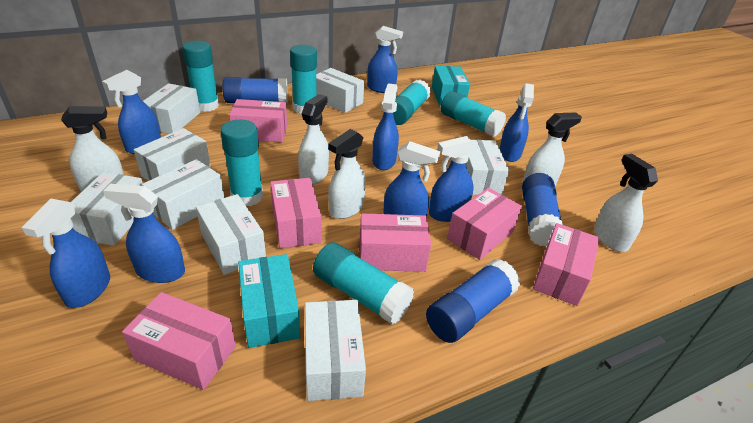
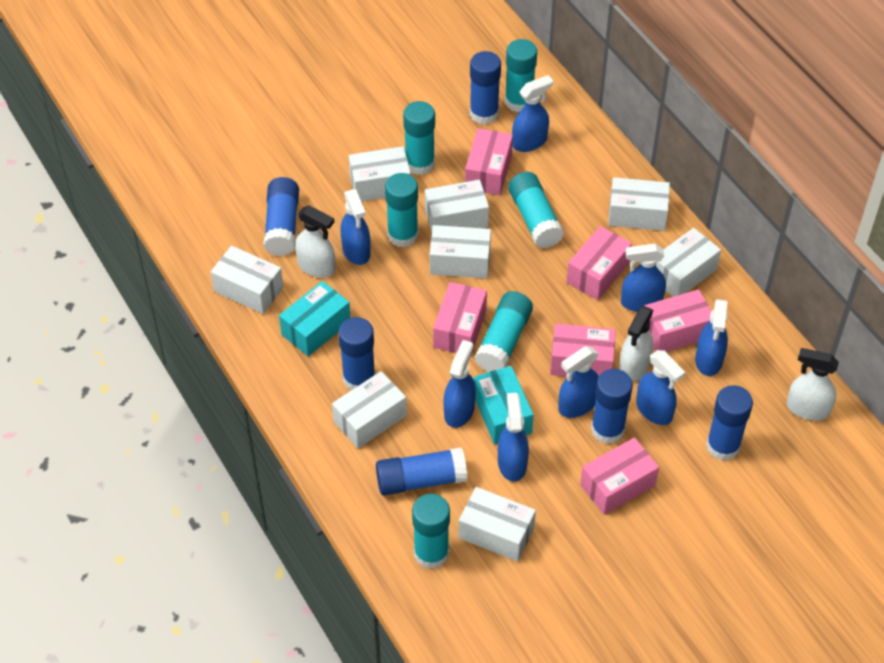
blue glue stick: 3 -> 6
white spray bottle: 5 -> 3

